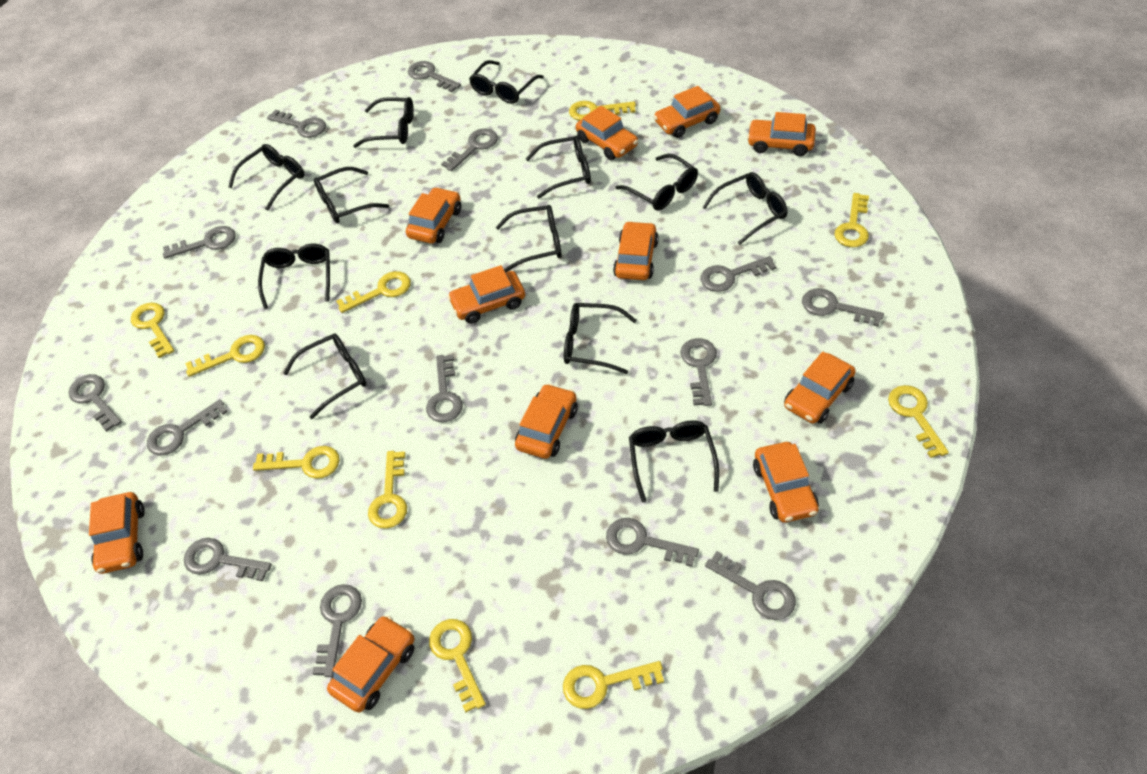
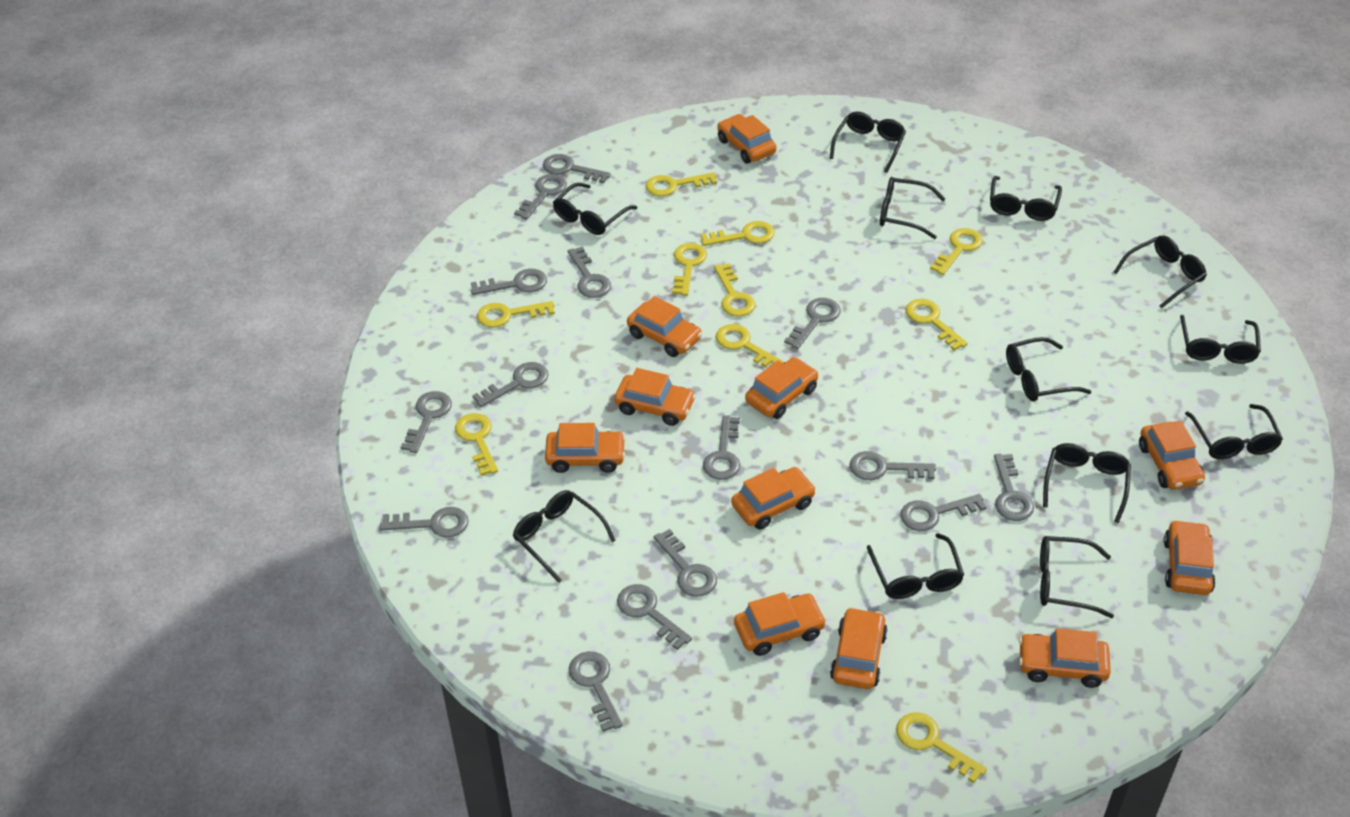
grey key: 14 -> 15

